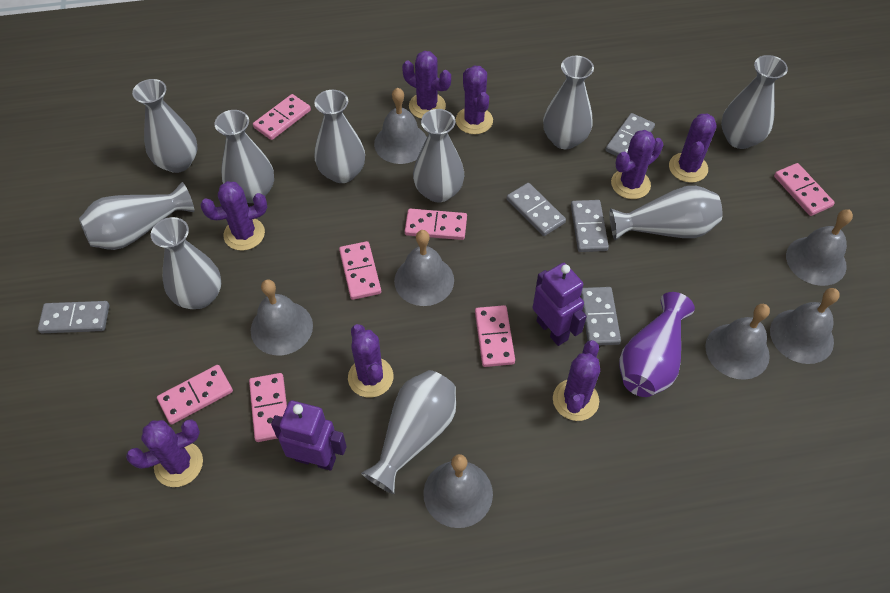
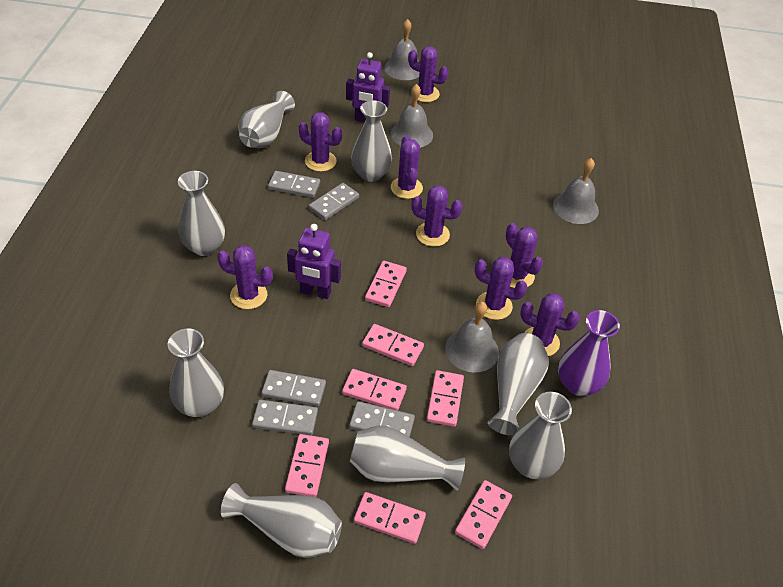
grey bell: 7 -> 4
grey vase: 10 -> 8

